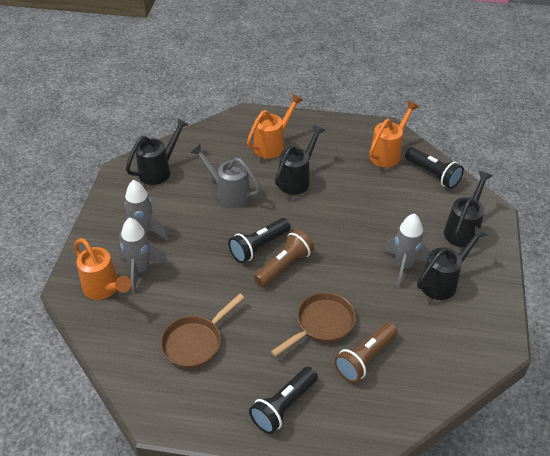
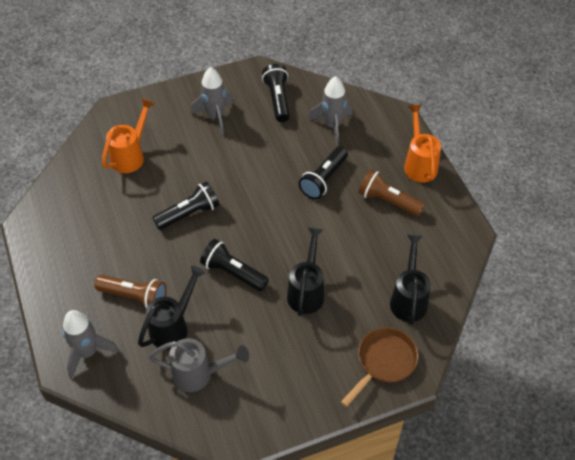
black flashlight: 3 -> 4
black watering can: 4 -> 3
brown pan: 2 -> 1
orange watering can: 3 -> 2

